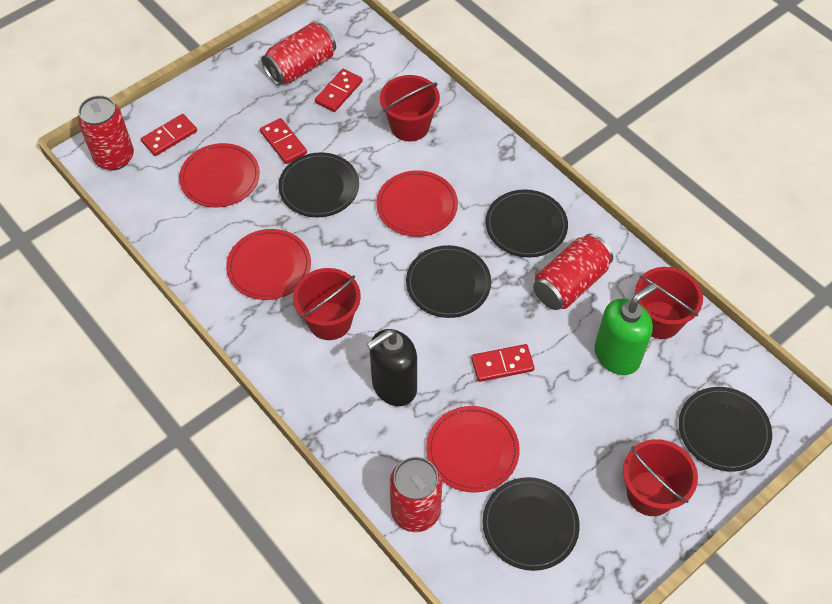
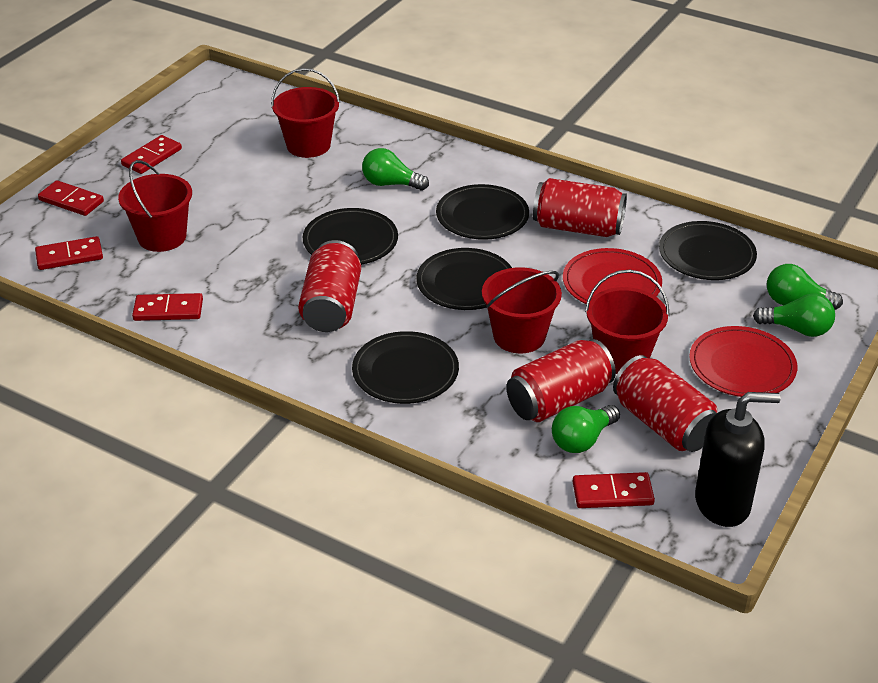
green light bulb: 0 -> 4
green soap dispenser: 1 -> 0
red domino: 4 -> 5
red plate: 4 -> 2

